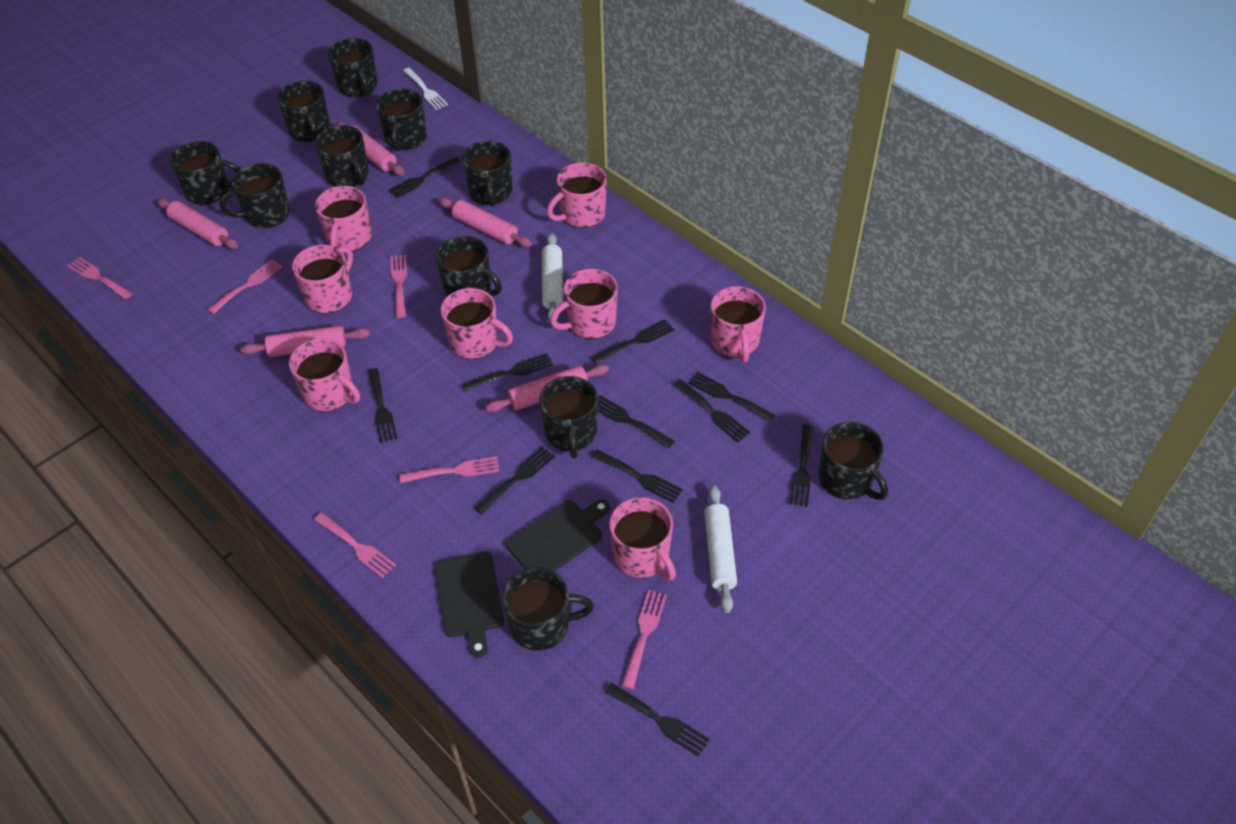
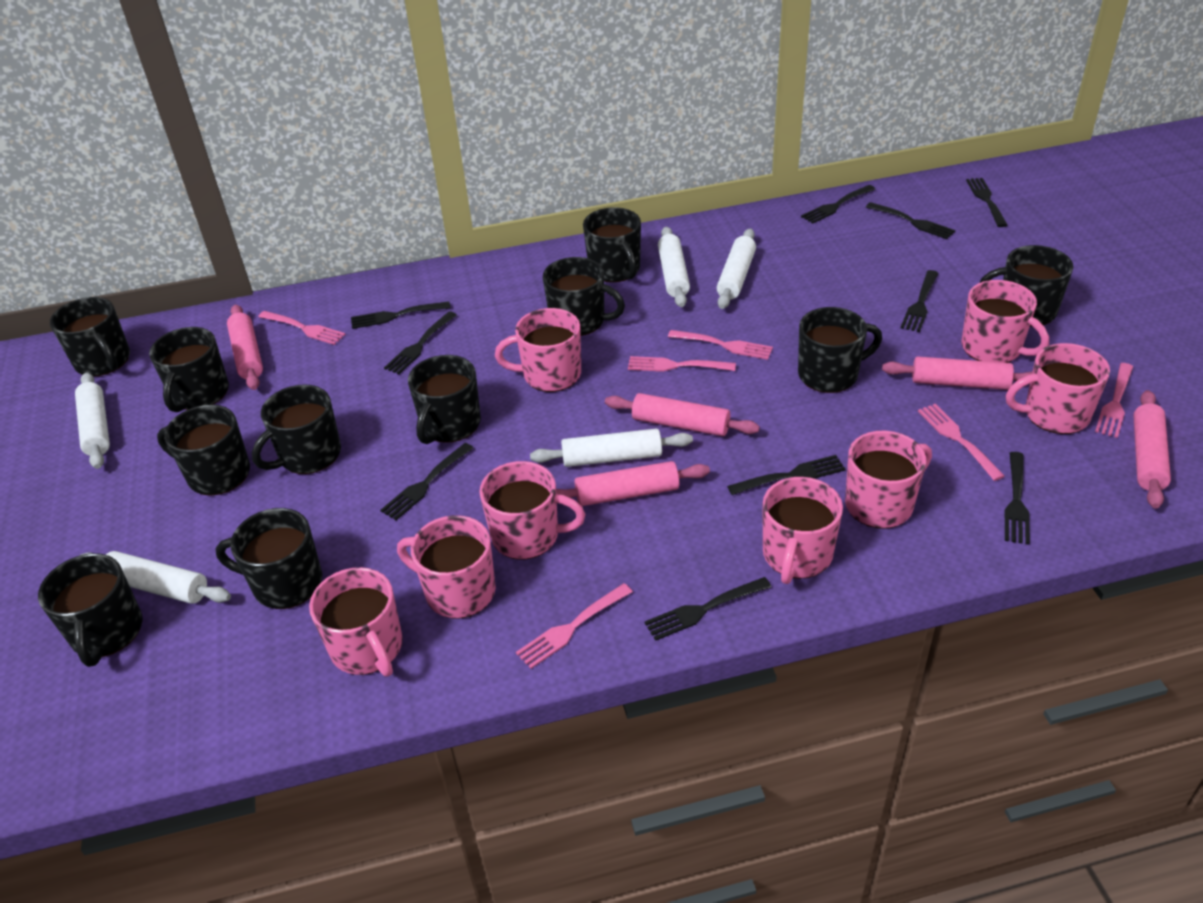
black cutting board: 2 -> 0
black fork: 11 -> 10
white fork: 1 -> 0
white rolling pin: 2 -> 5

